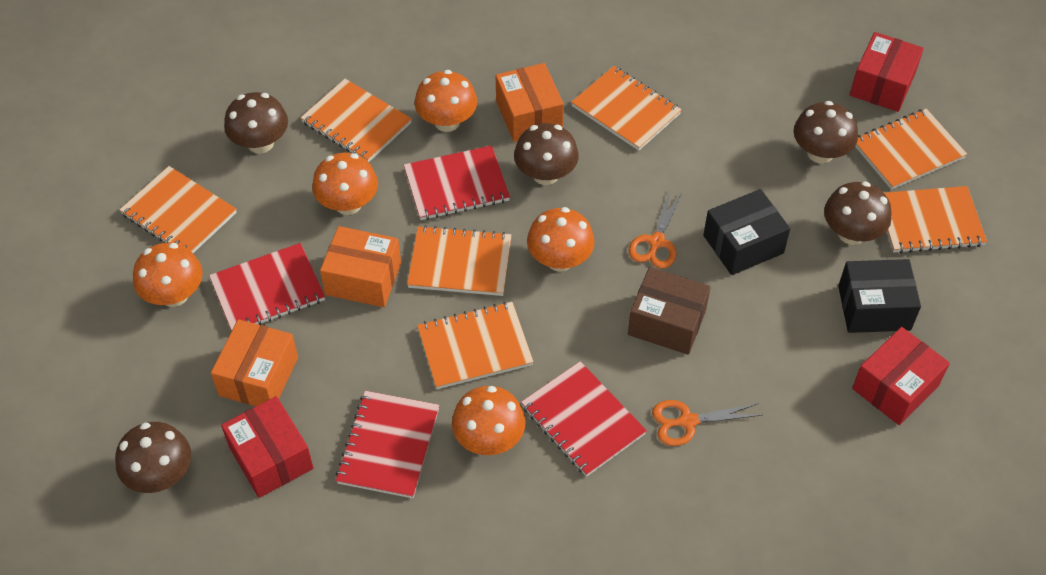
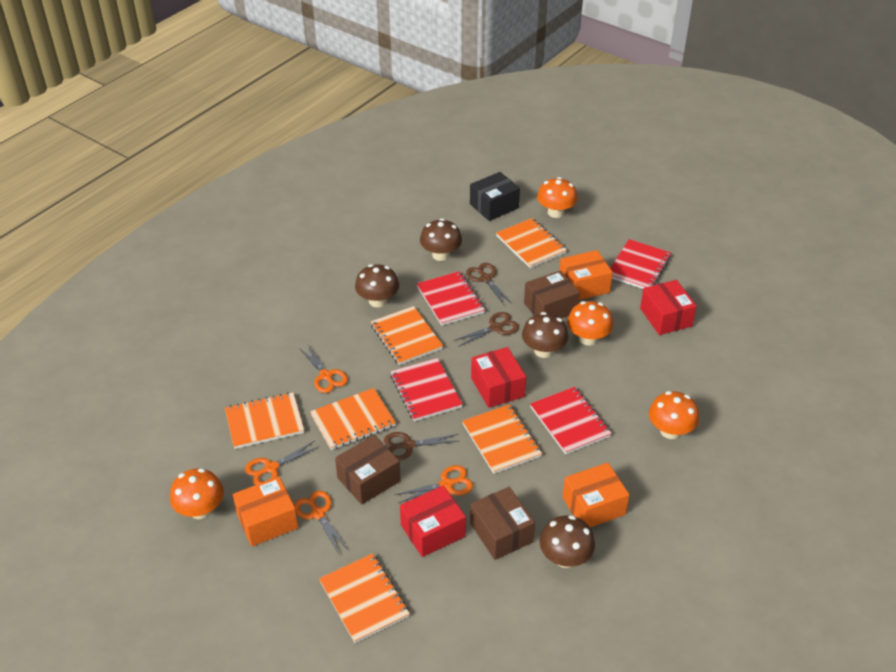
black box: 2 -> 1
brown box: 1 -> 3
brown mushroom: 5 -> 4
brown scissors: 0 -> 3
orange mushroom: 5 -> 4
orange notebook: 7 -> 6
orange scissors: 2 -> 4

